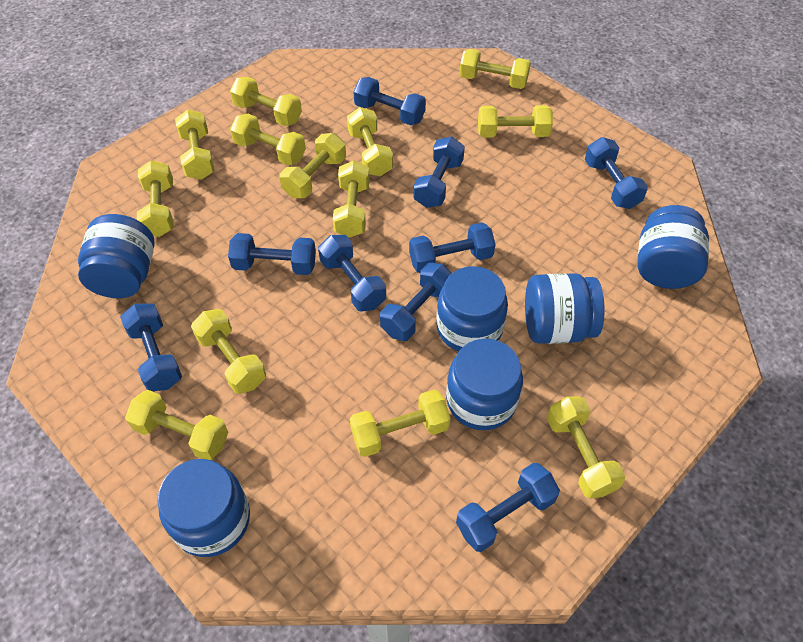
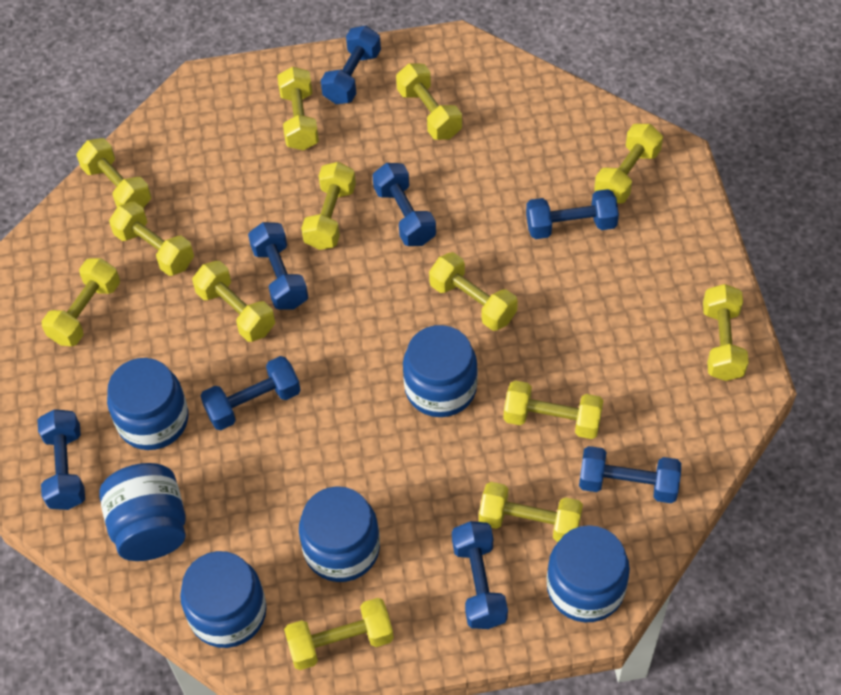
blue dumbbell: 9 -> 8

